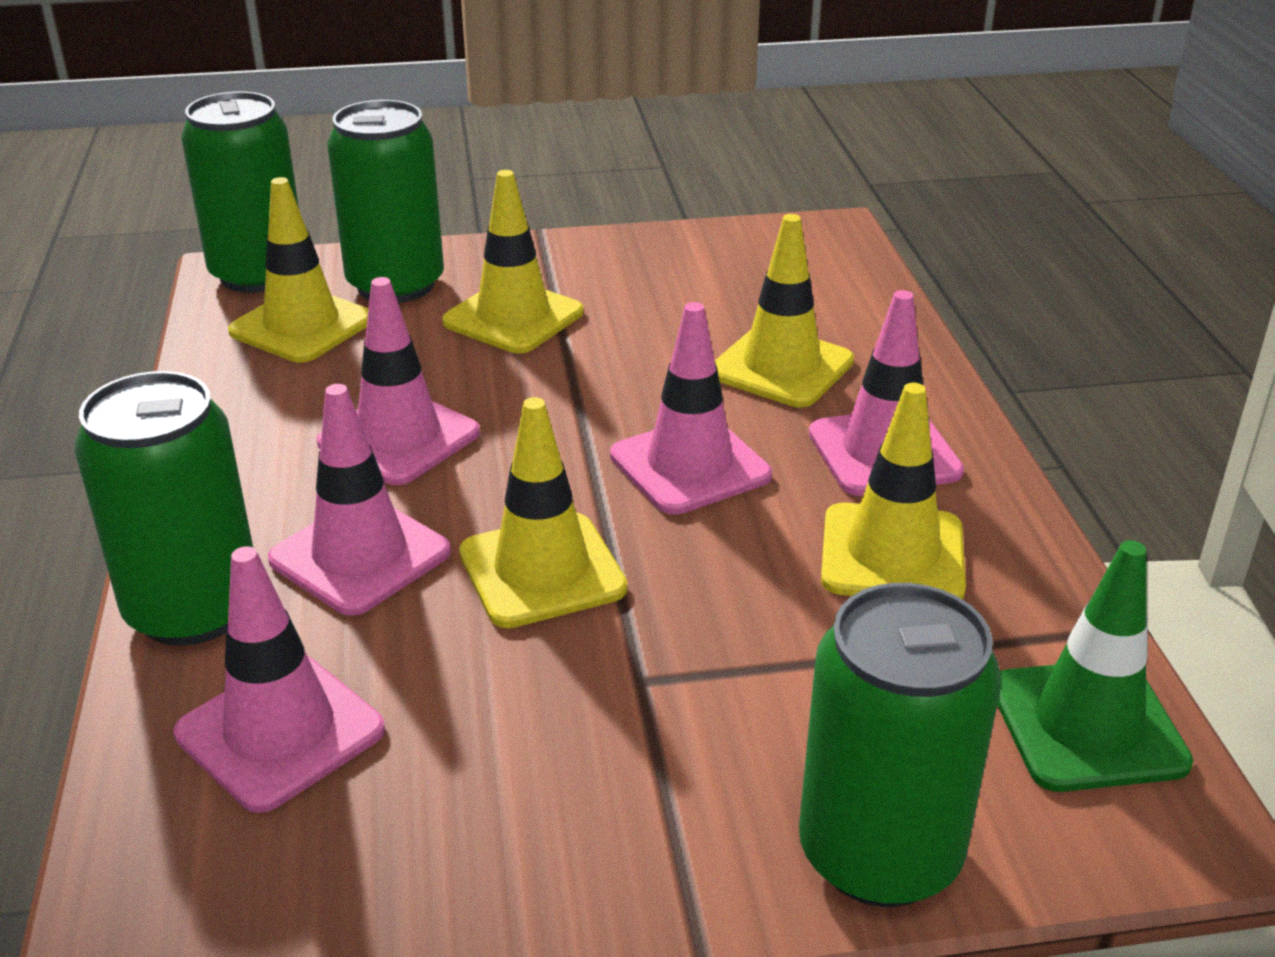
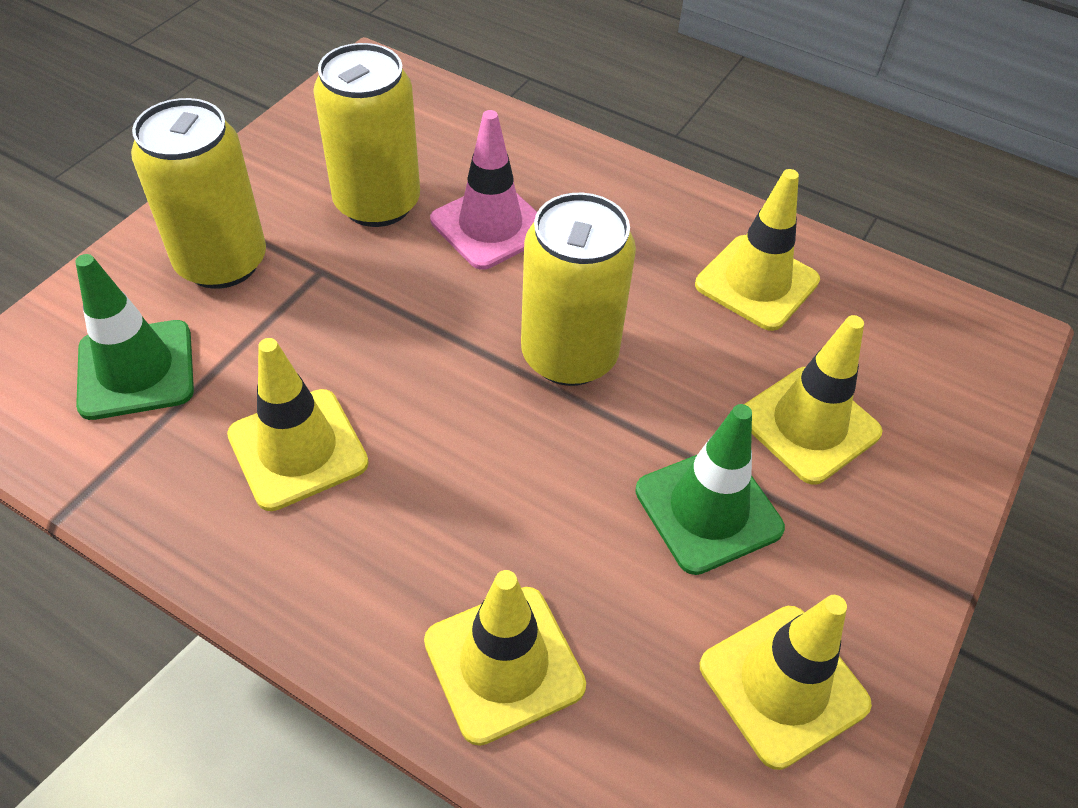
green can: 4 -> 0
green traffic cone: 1 -> 2
pink traffic cone: 5 -> 1
yellow can: 0 -> 3

